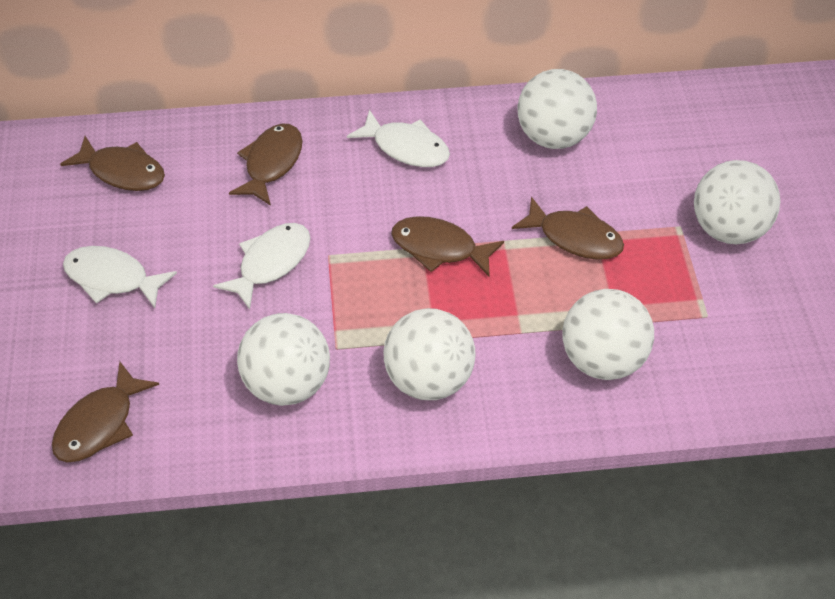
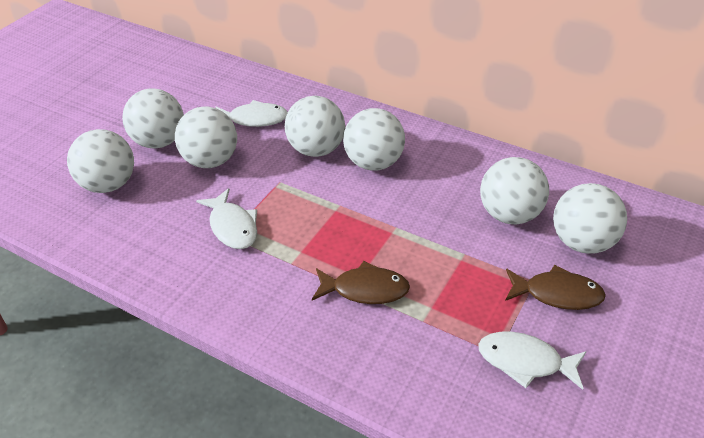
brown fish: 5 -> 2
white ball: 5 -> 7

